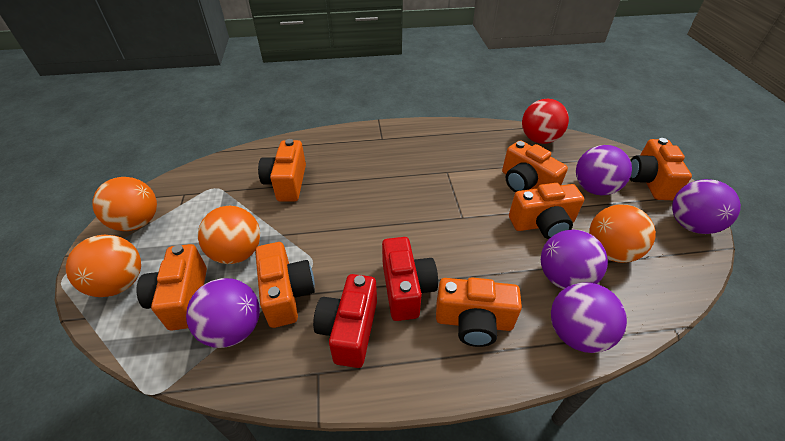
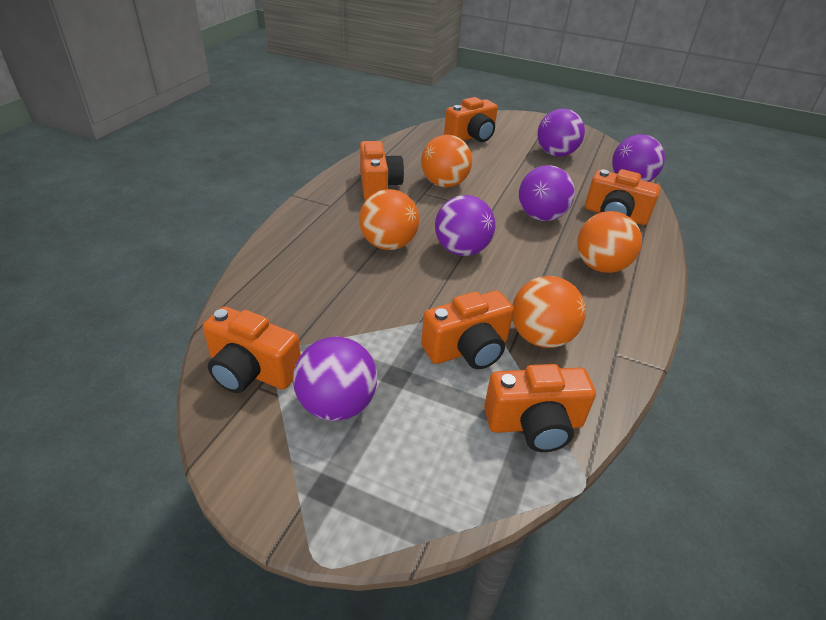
orange camera: 7 -> 6
red ball: 1 -> 0
red camera: 2 -> 0

